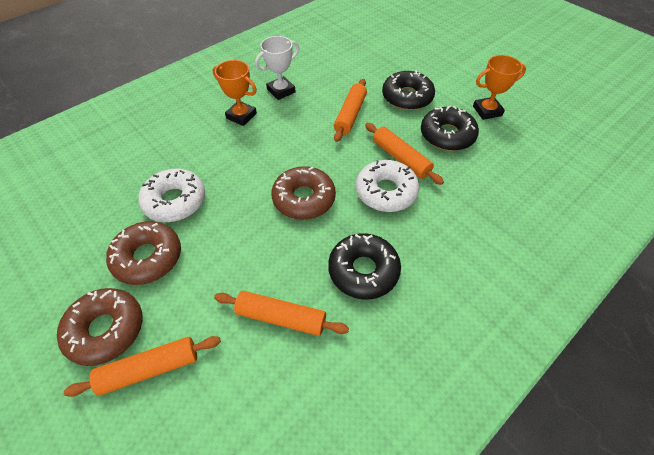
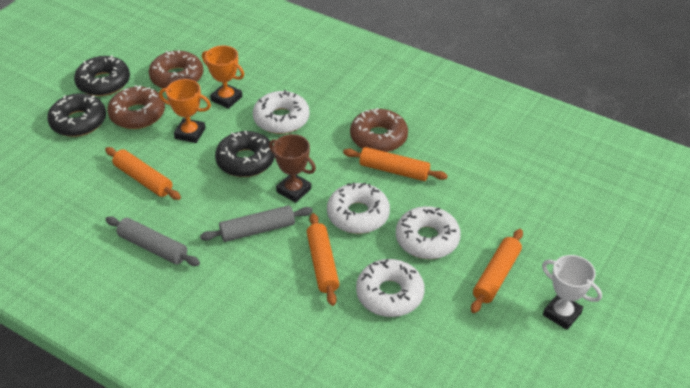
brown trophy: 0 -> 1
grey rolling pin: 0 -> 2
white donut: 2 -> 4

